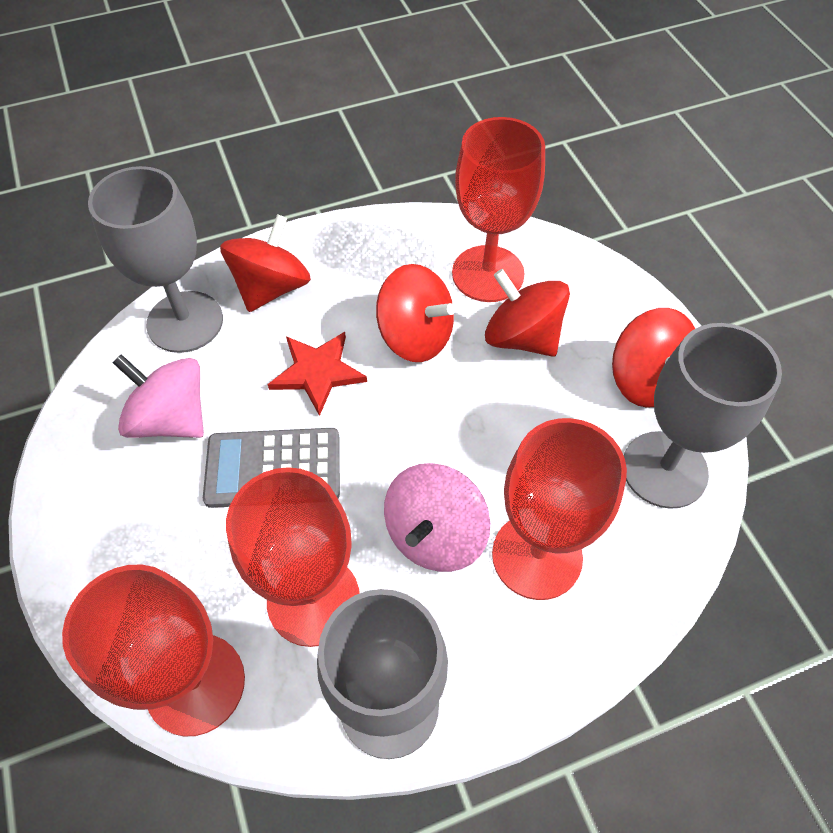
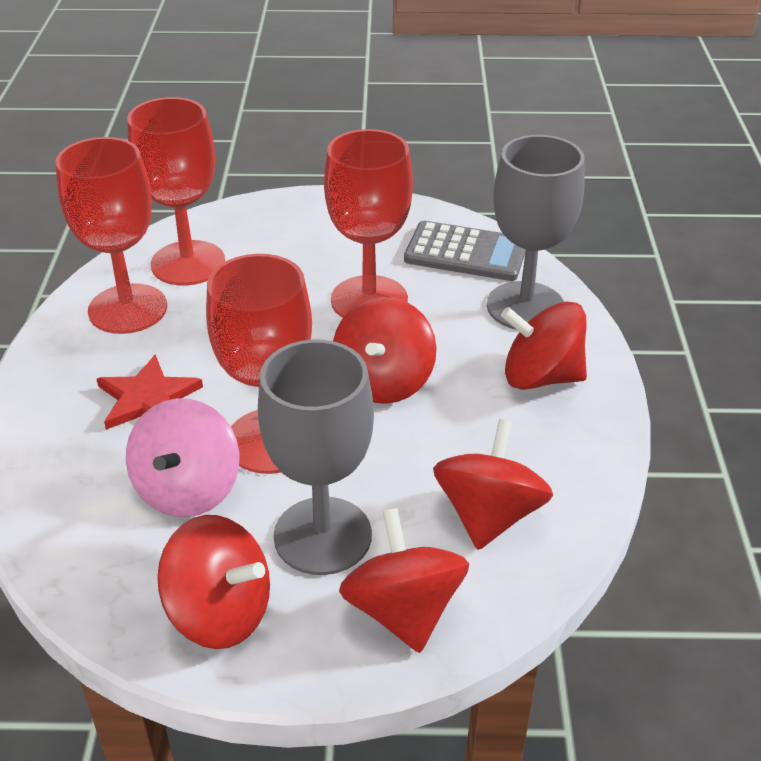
grey goblet: 3 -> 2
pink spinning top: 2 -> 1
red spinning top: 4 -> 5

